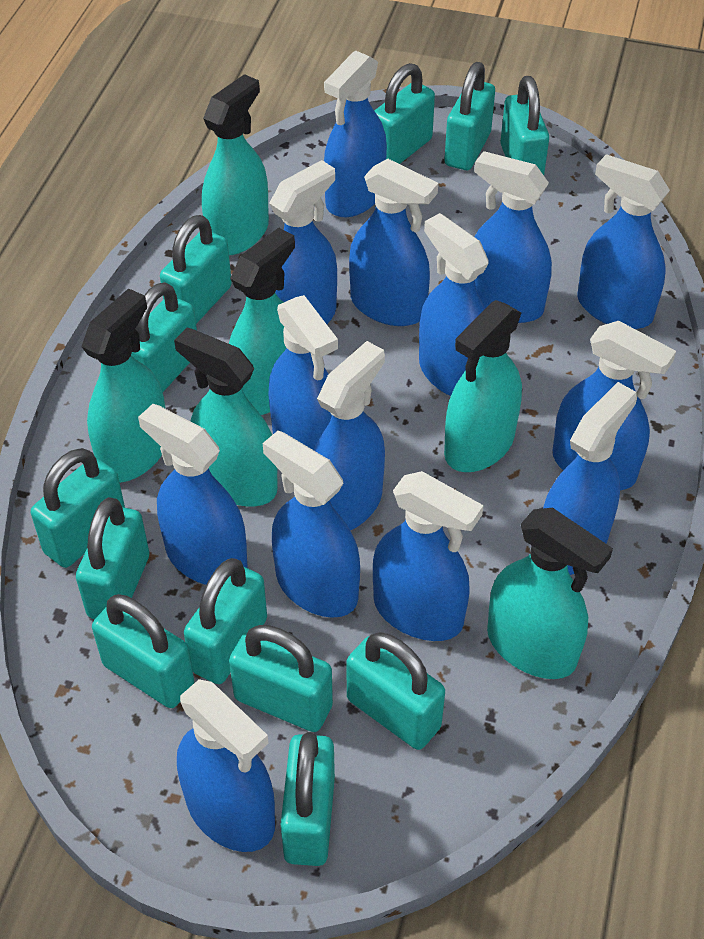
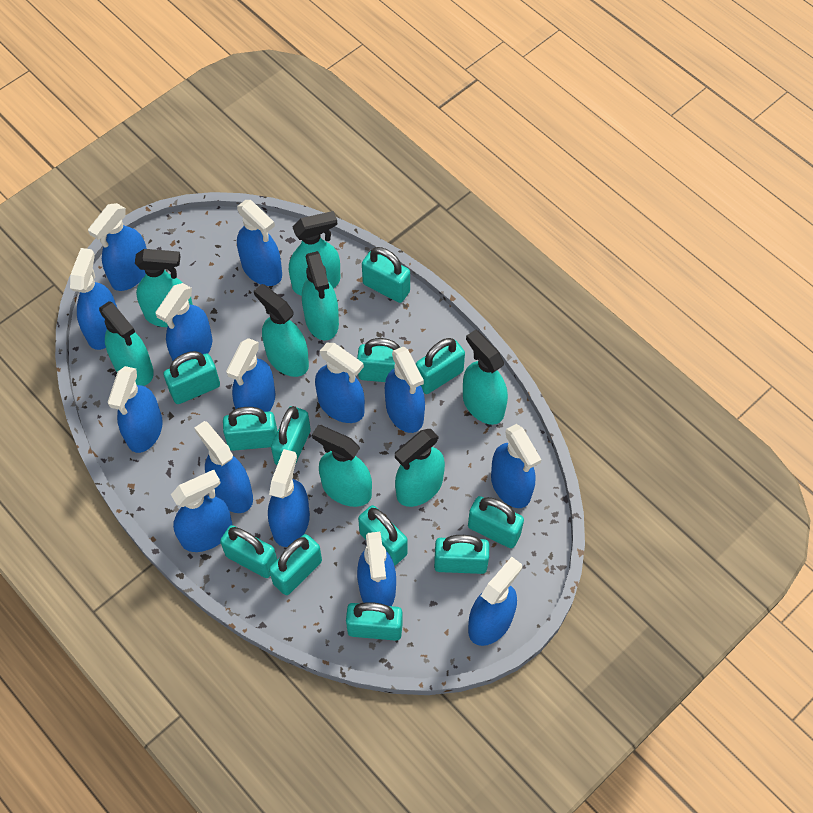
turquoise spray bottle: 6 -> 8

